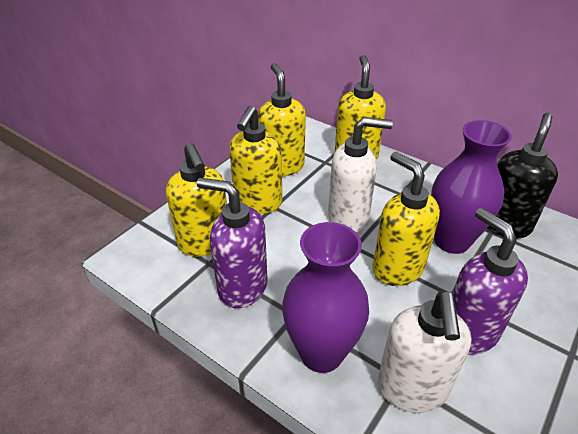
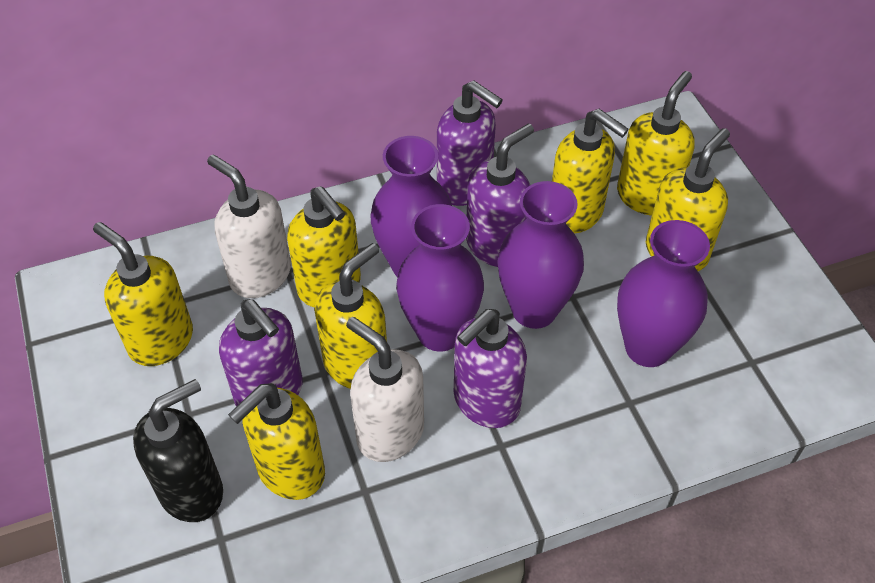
purple soap dispenser: 2 -> 4
purple vase: 2 -> 4
yellow soap dispenser: 5 -> 7

